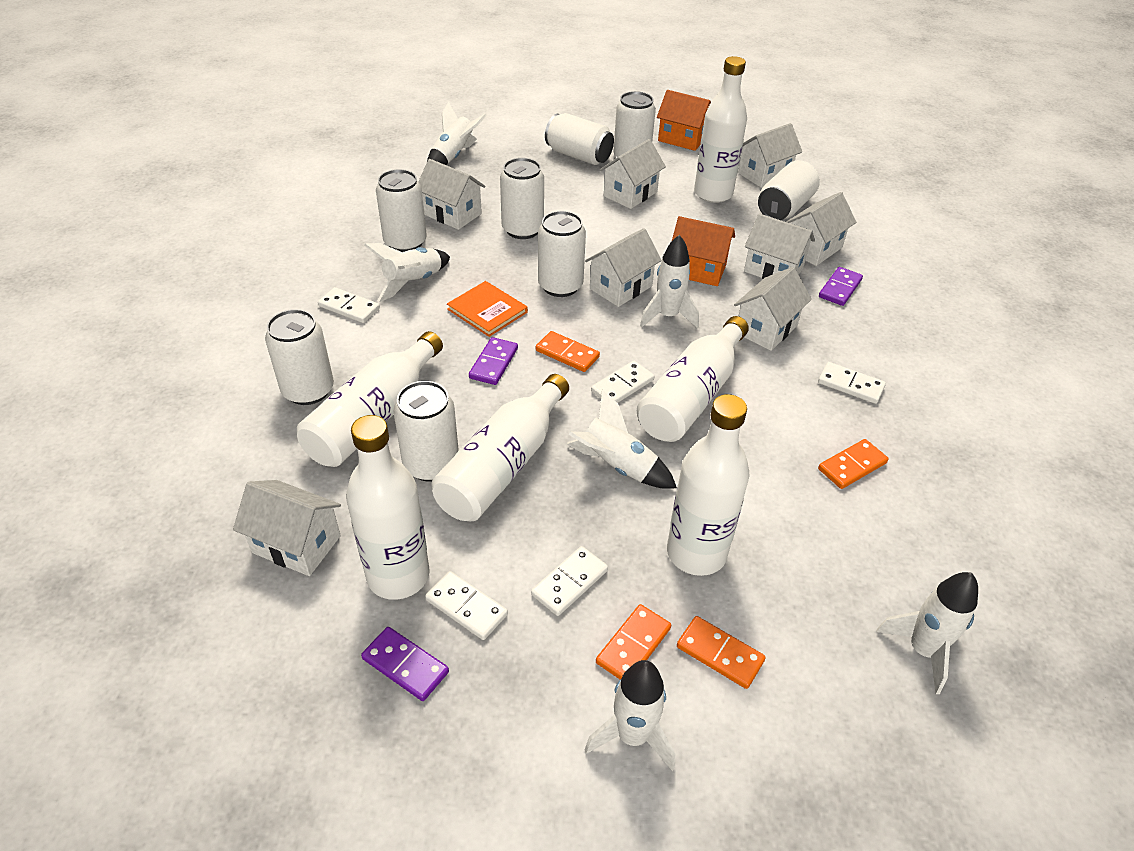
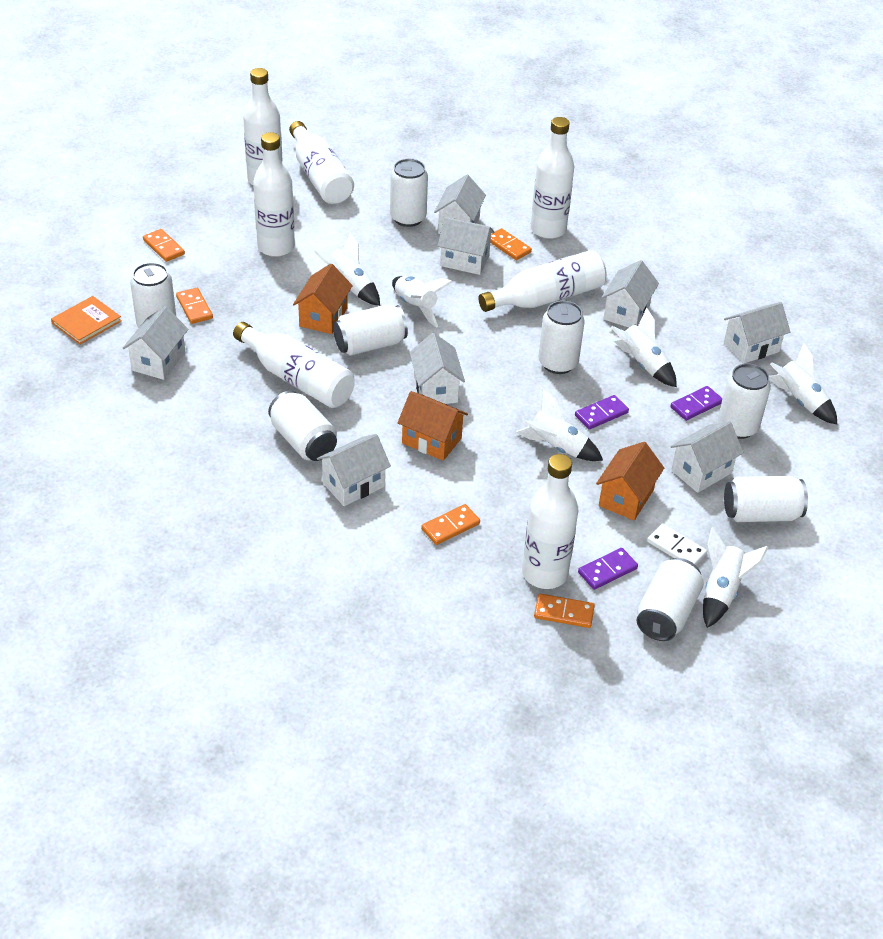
orange domino: 4 -> 5
orange house: 2 -> 3
white bottle: 6 -> 7
white domino: 5 -> 1

